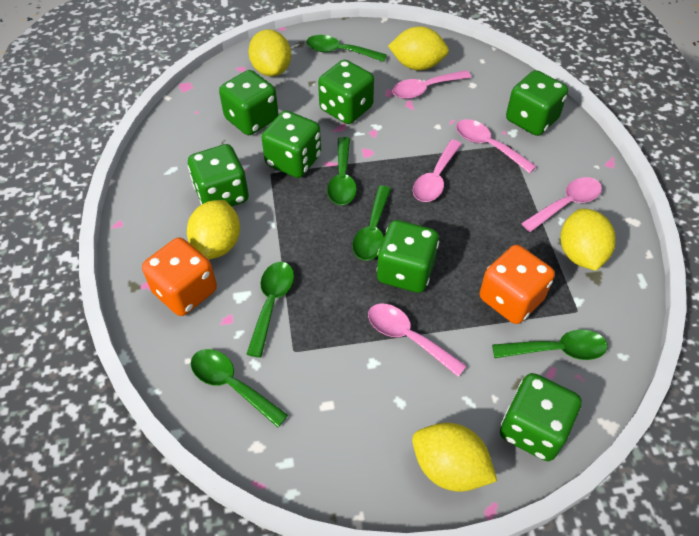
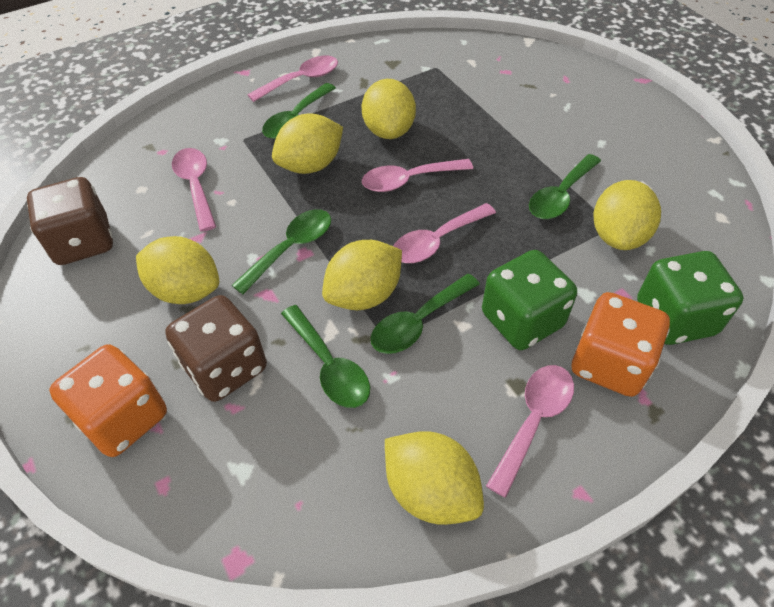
brown dice: 0 -> 2
green dice: 7 -> 2
green spoon: 6 -> 5
yellow lemon: 5 -> 6

